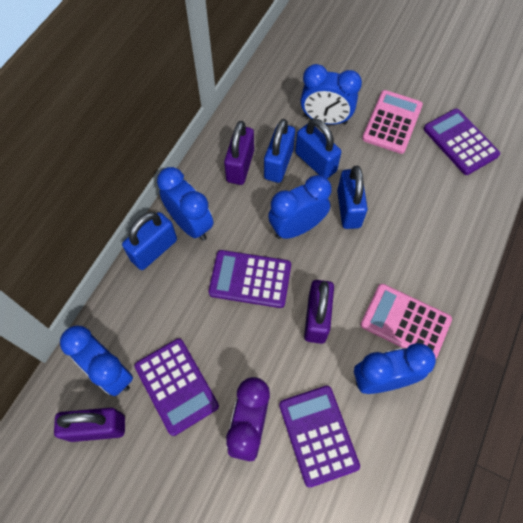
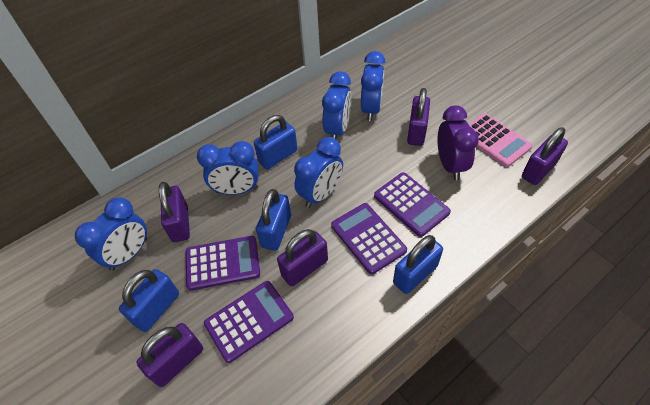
pink calculator: 2 -> 1
purple padlock: 3 -> 5

